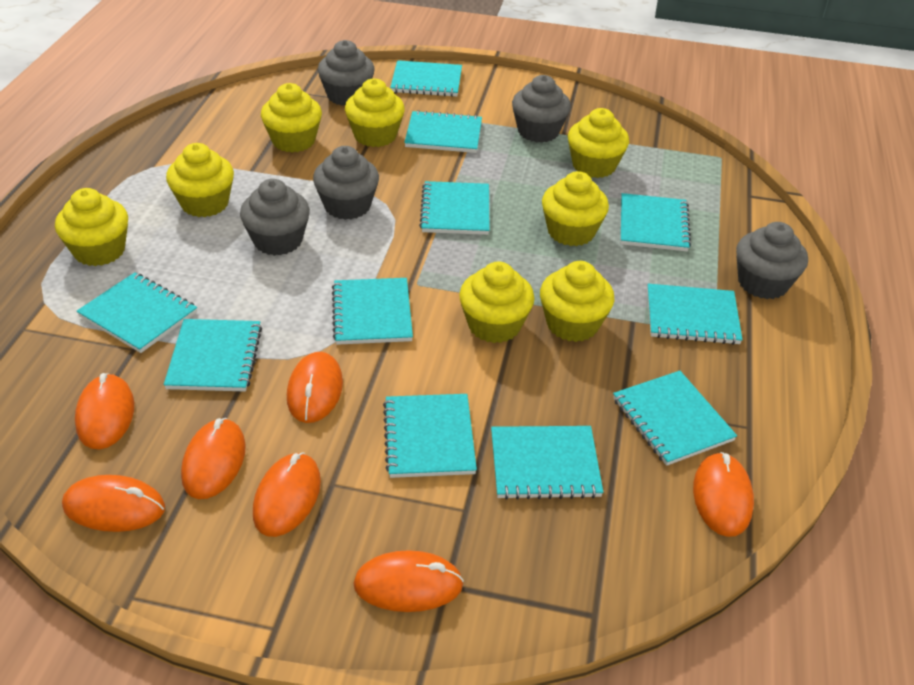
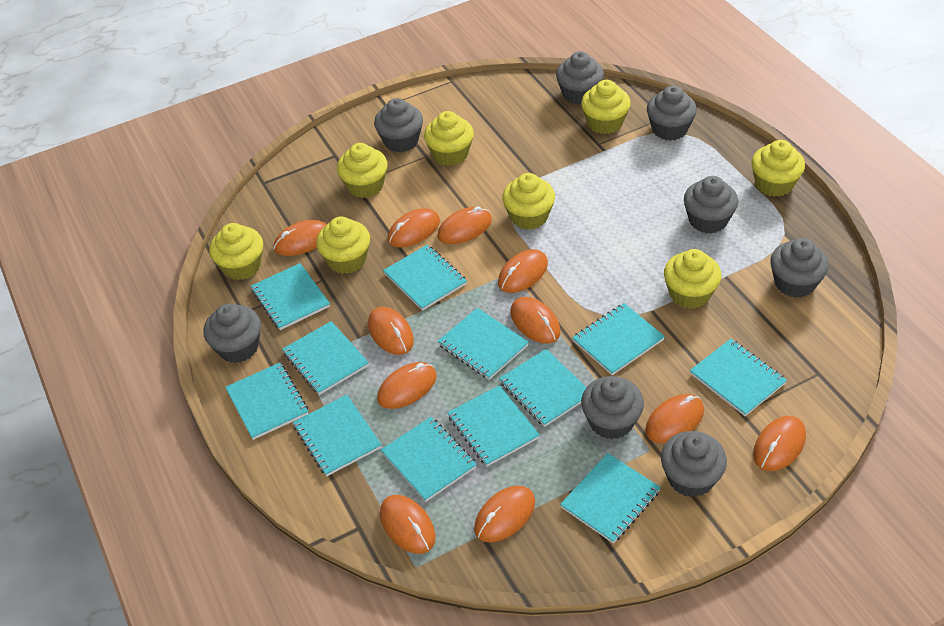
grey cupcake: 5 -> 8
orange mouse: 7 -> 11
turquoise notebook: 11 -> 12

